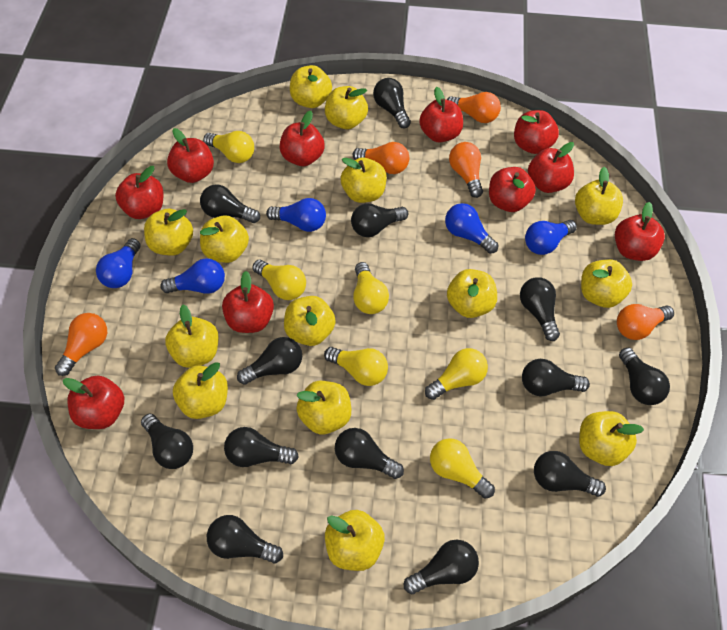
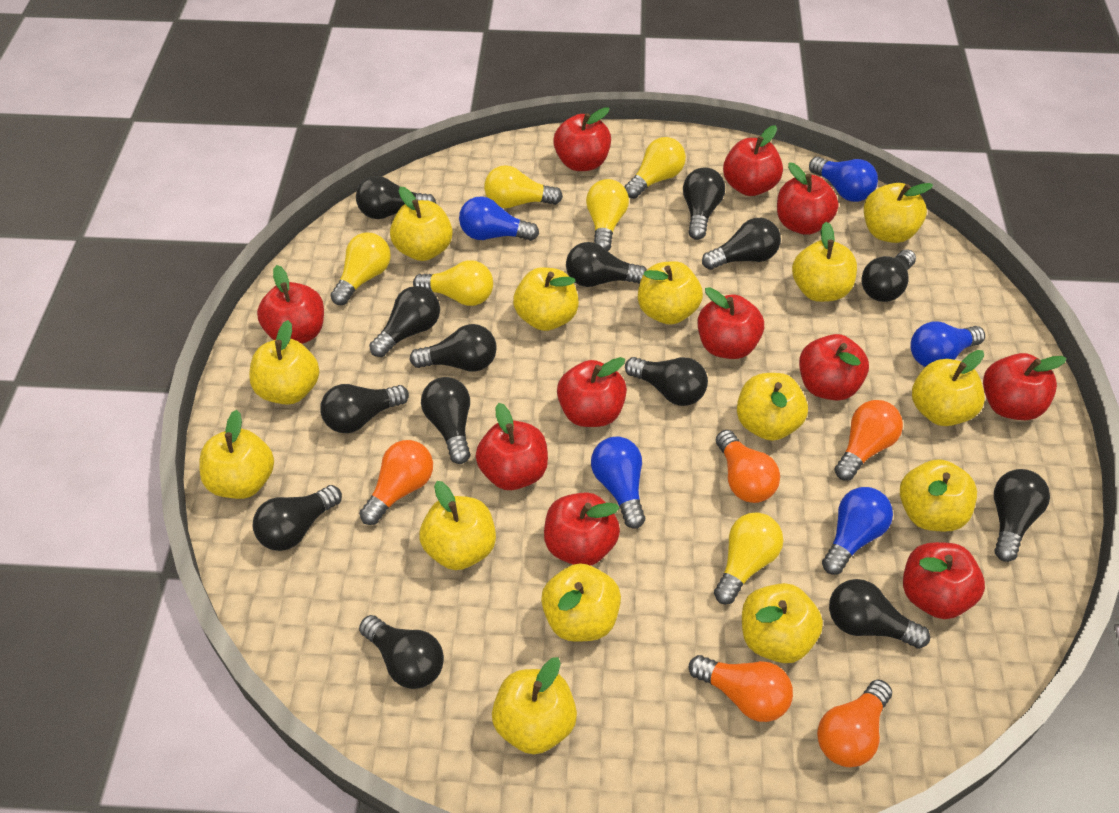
black light bulb: 13 -> 14
red apple: 10 -> 11

